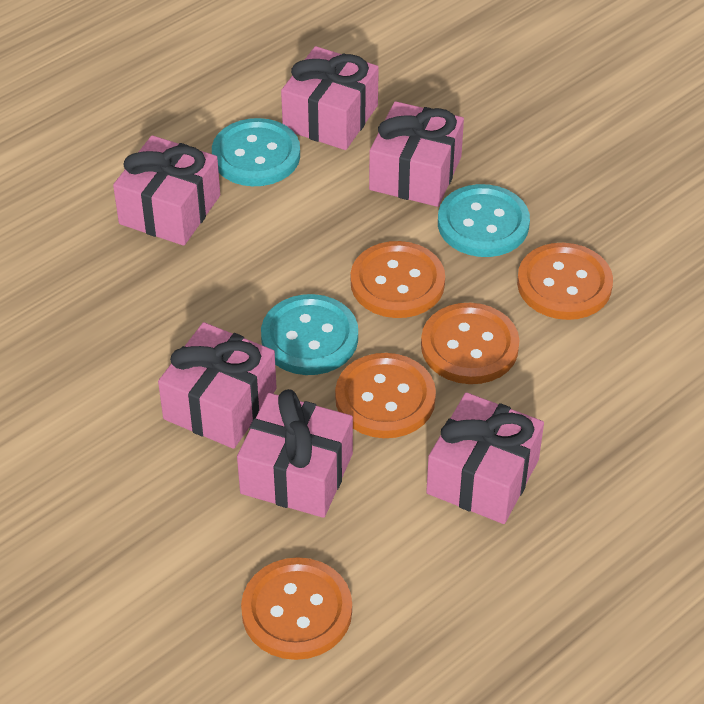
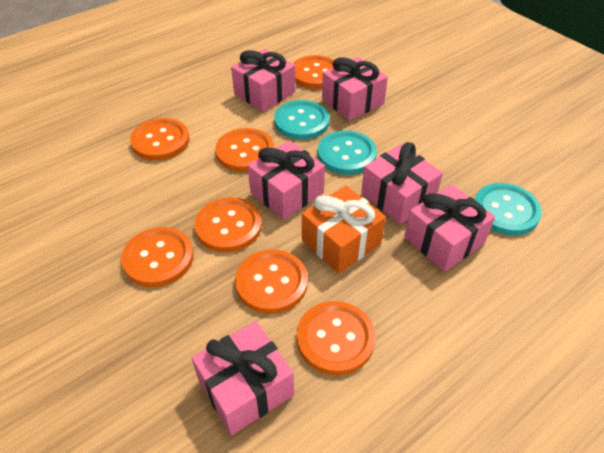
orange button: 5 -> 7
orange gift: 0 -> 1

